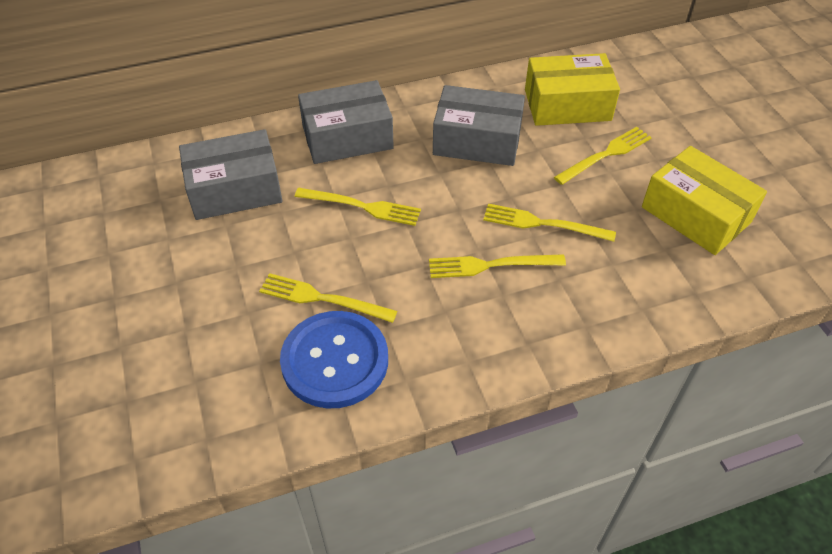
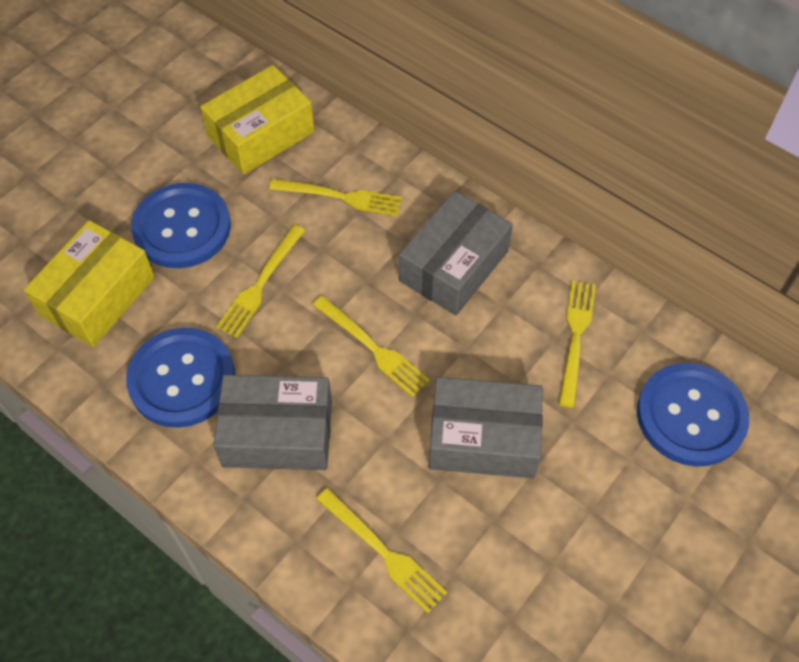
blue button: 1 -> 3

